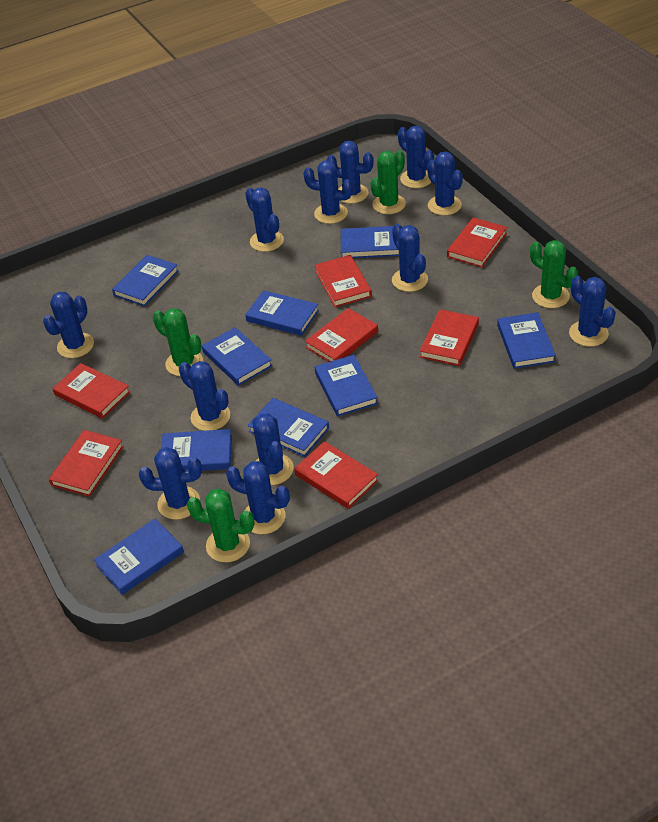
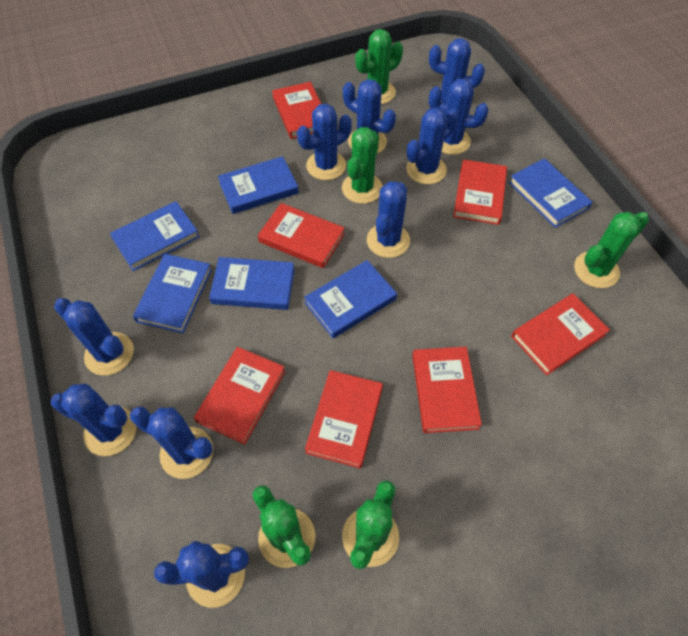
blue book: 9 -> 6
blue cactus: 12 -> 10
green cactus: 4 -> 5

